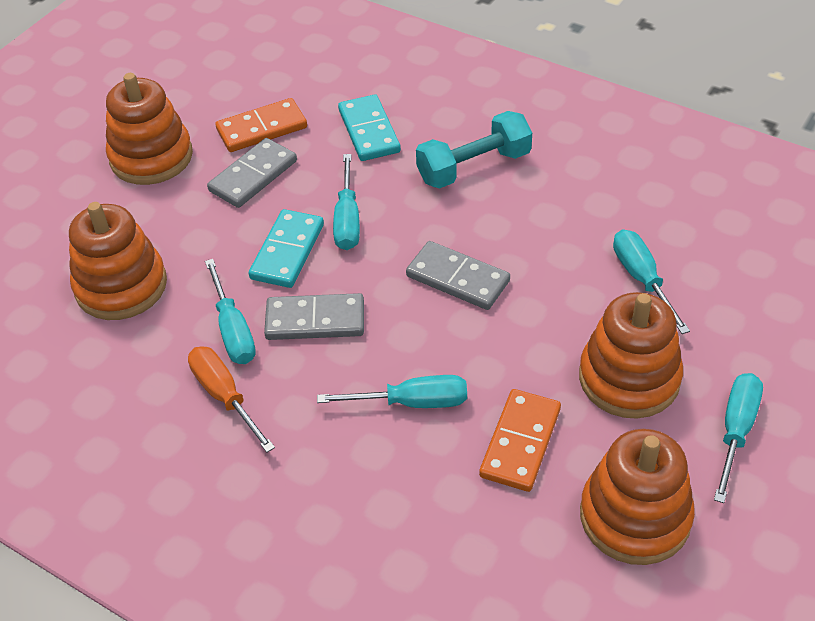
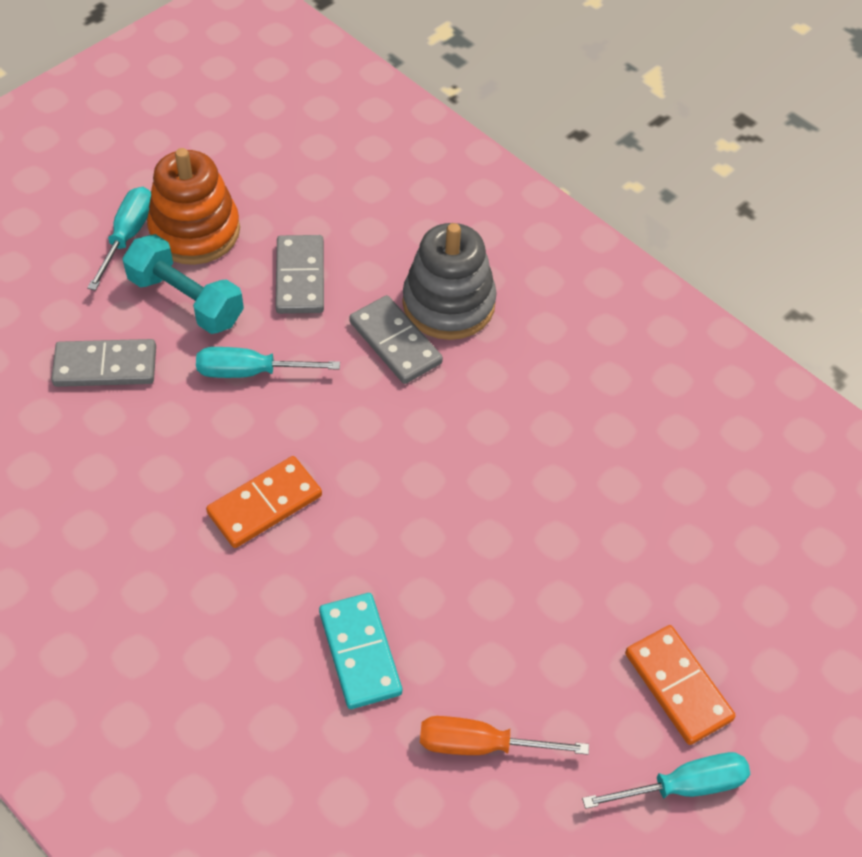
grey stacking toy: 0 -> 1
orange stacking toy: 4 -> 1
turquoise domino: 2 -> 1
turquoise screwdriver: 5 -> 3

